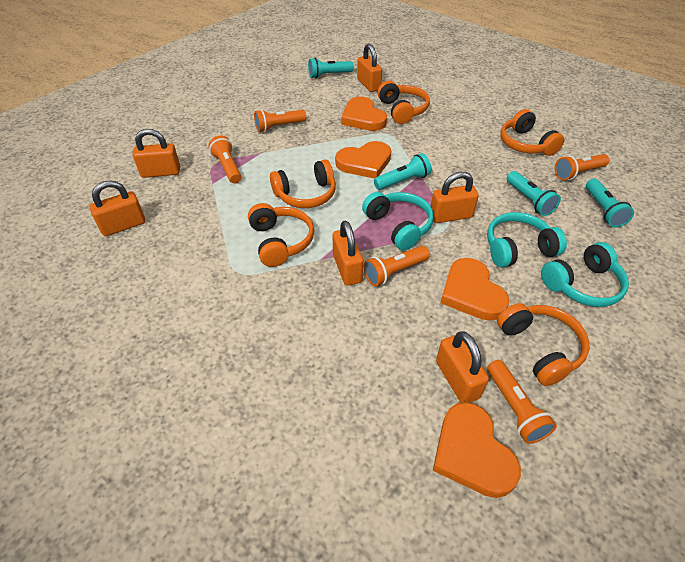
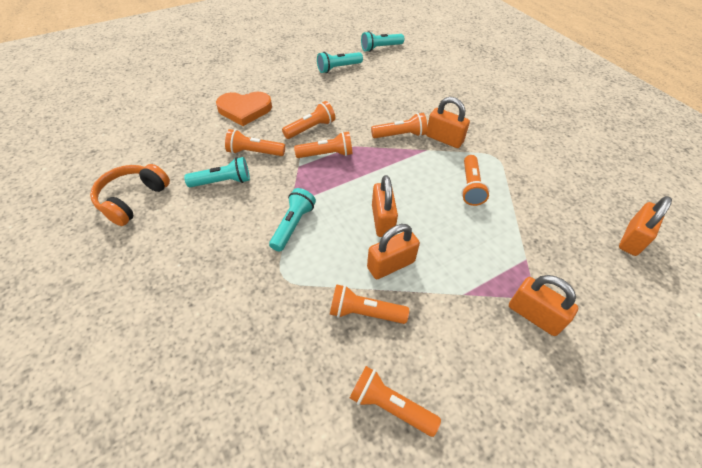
orange flashlight: 5 -> 7
orange headphones: 5 -> 1
orange heart: 4 -> 1
orange padlock: 6 -> 5
turquoise headphones: 3 -> 0

